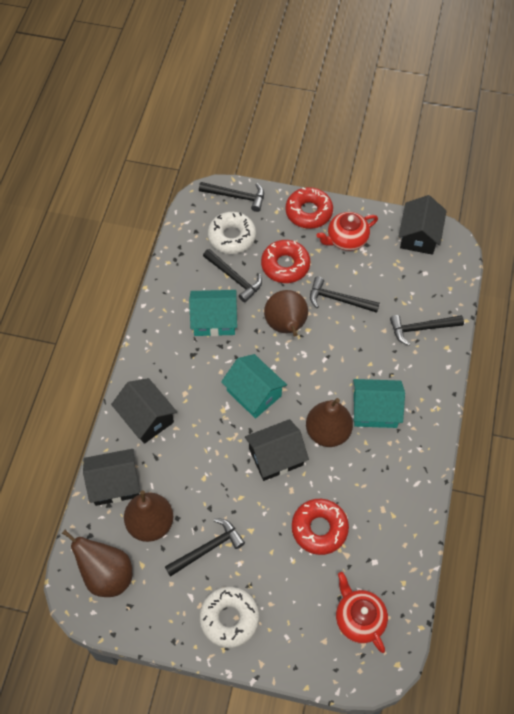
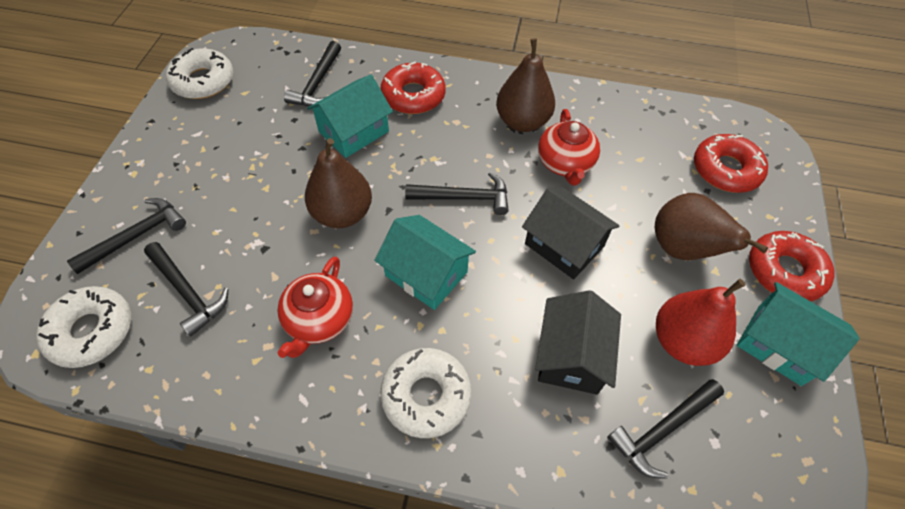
black house: 4 -> 2
brown pear: 4 -> 3
red pear: 0 -> 1
white donut: 2 -> 3

